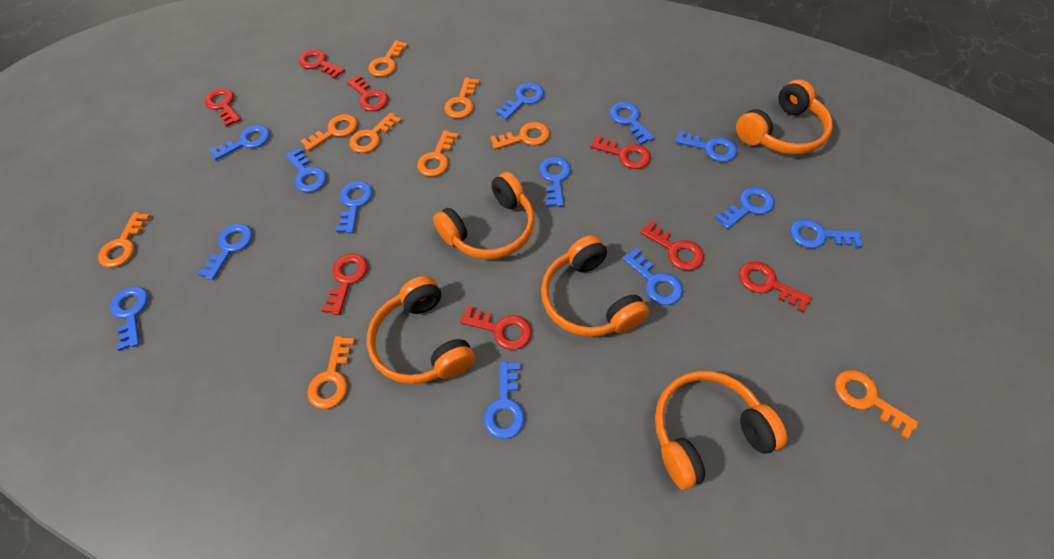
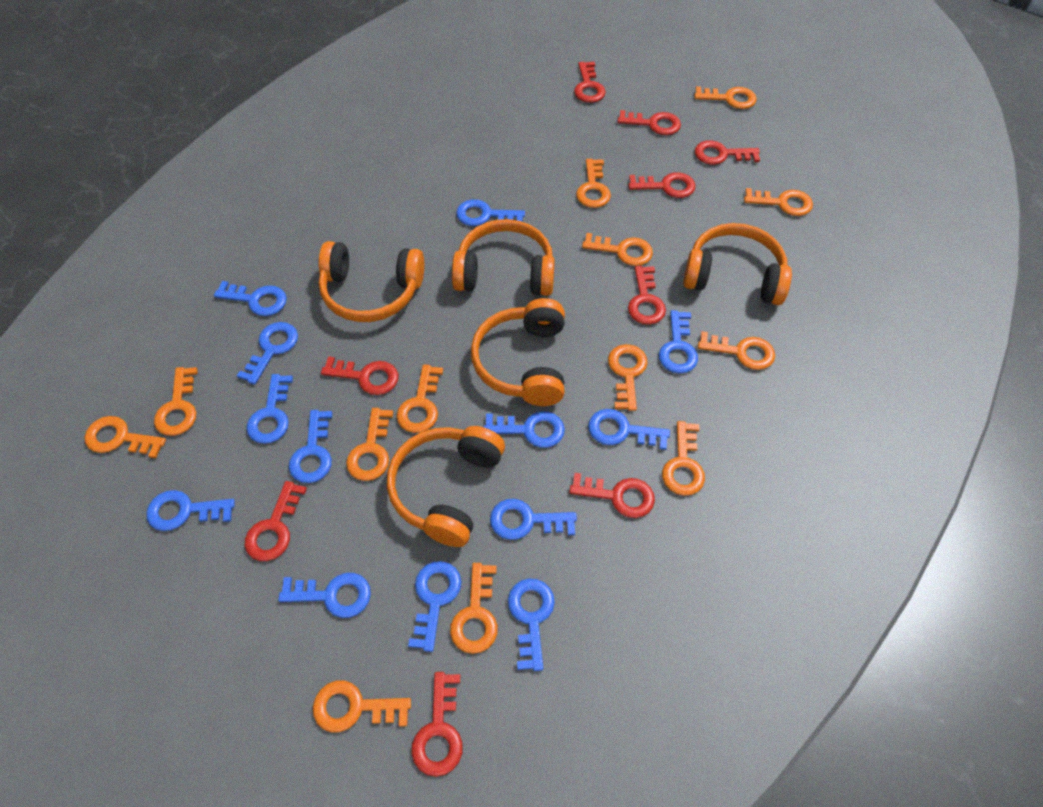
orange key: 9 -> 13
red key: 8 -> 9

